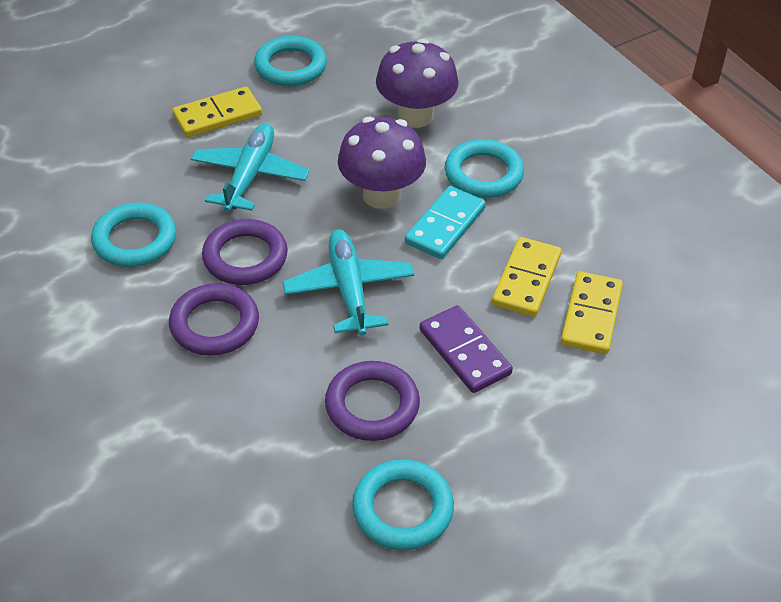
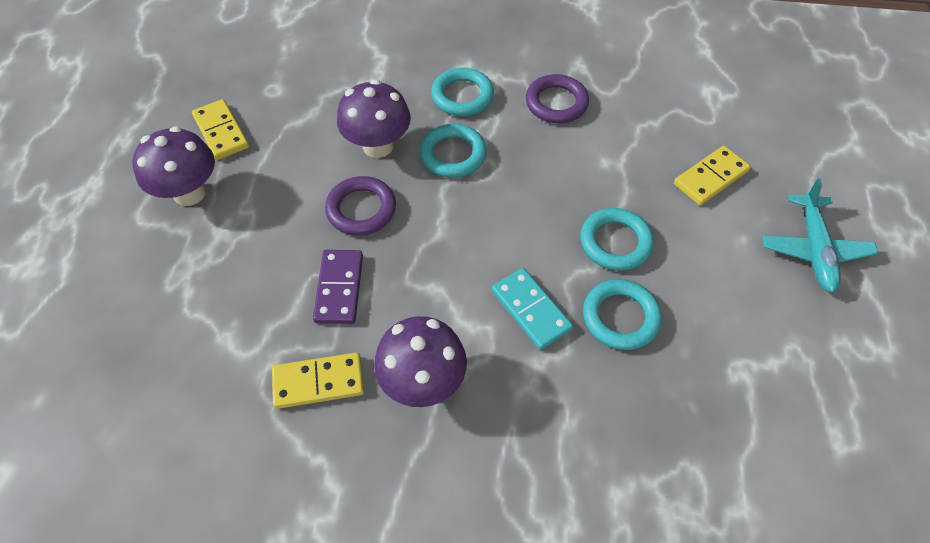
purple mushroom: 2 -> 3
purple ring: 3 -> 2
turquoise plane: 2 -> 1

